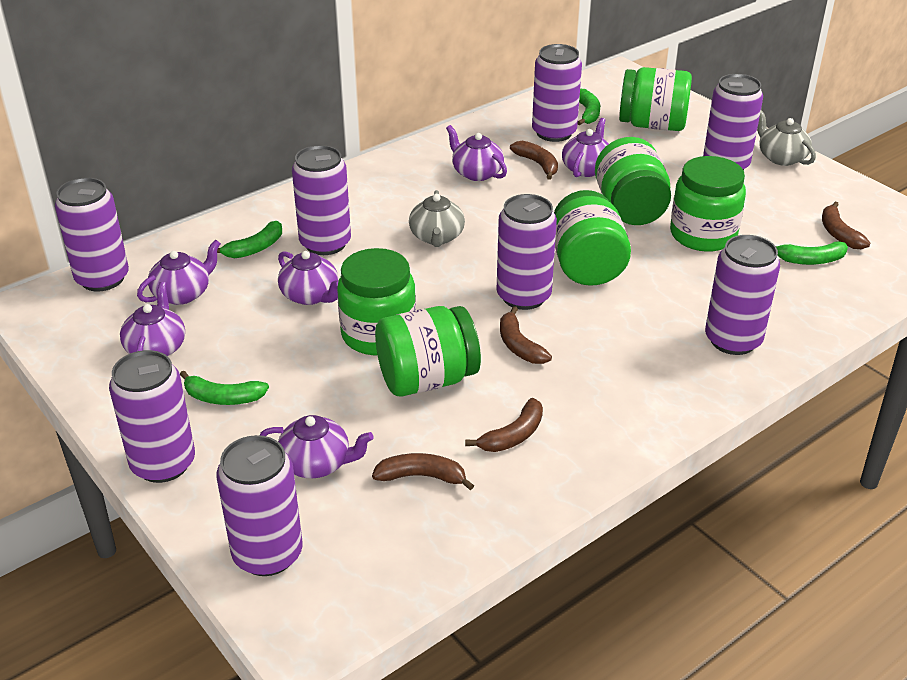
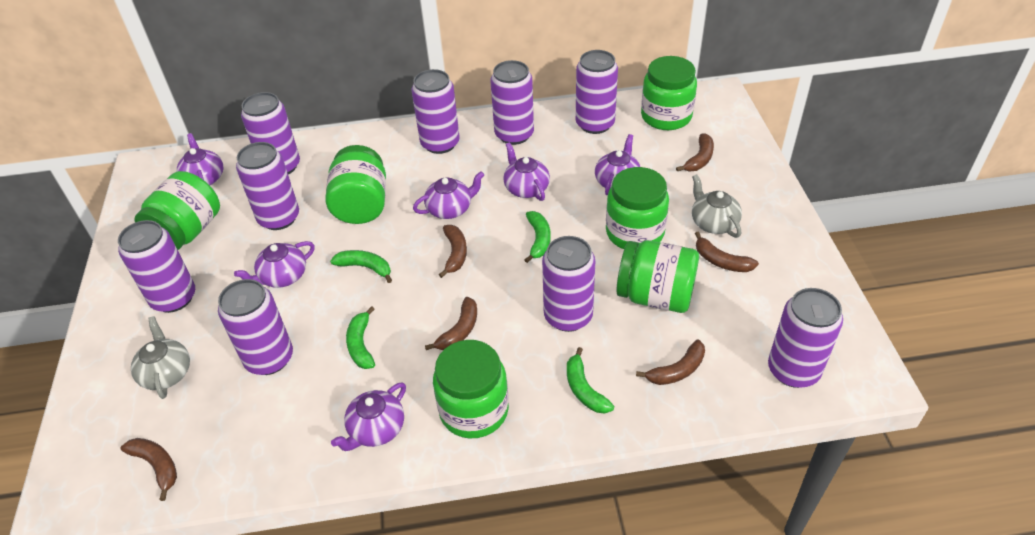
brown banana: 5 -> 6
purple can: 8 -> 9

